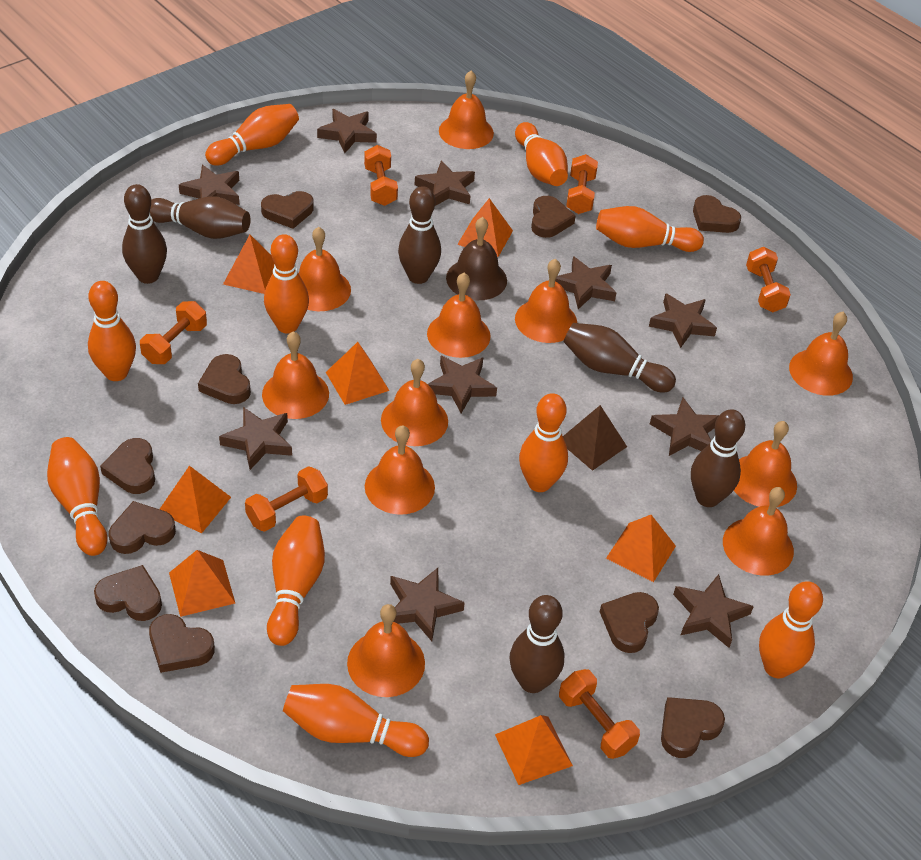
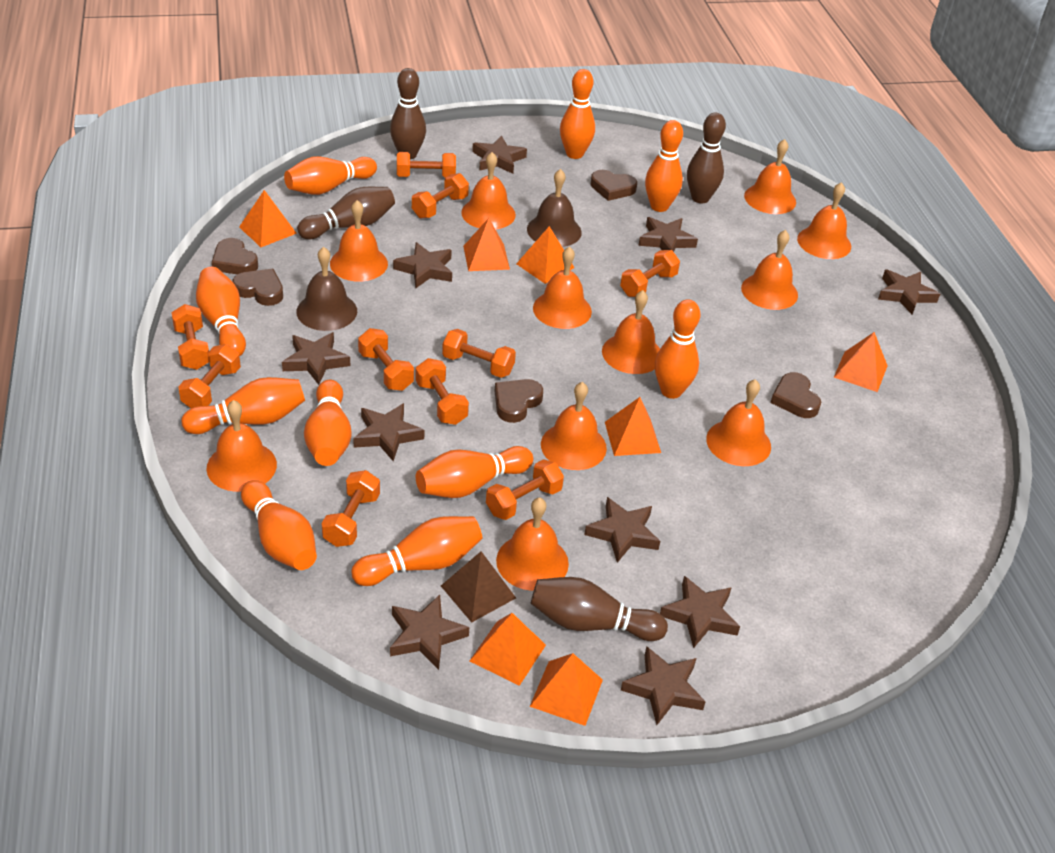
brown bell: 1 -> 2
brown bowling pin: 6 -> 4
brown heart: 10 -> 5
orange dumbbell: 6 -> 10

